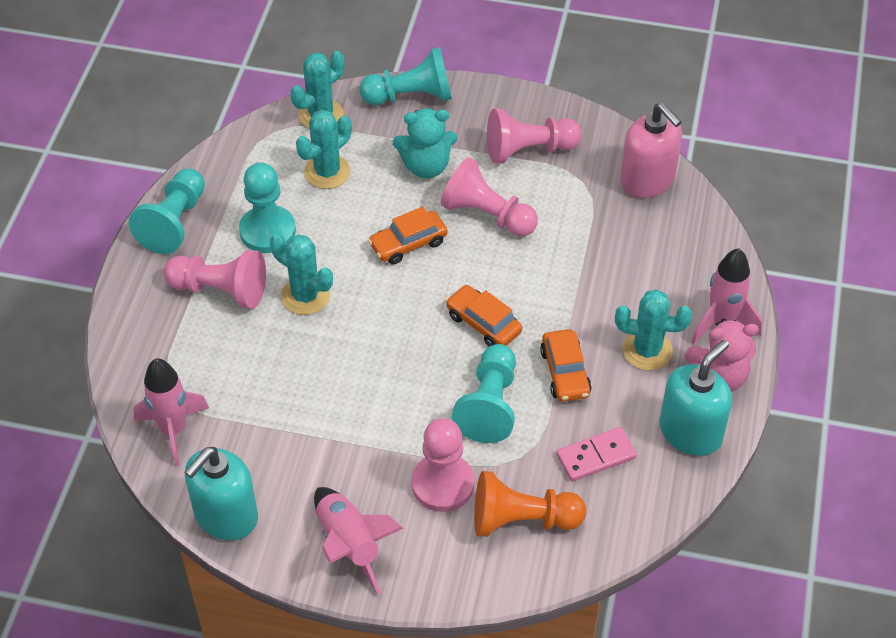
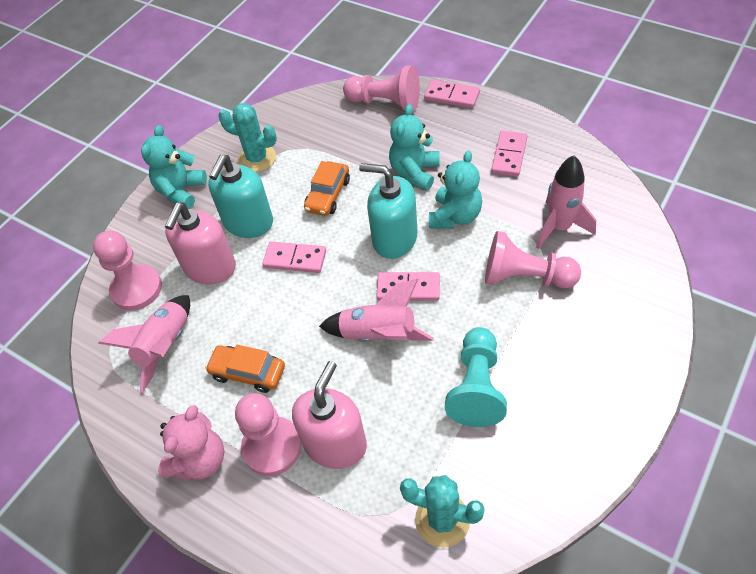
orange car: 3 -> 2
orange pawn: 1 -> 0
pink domino: 1 -> 4
pink soap dispenser: 1 -> 2
turquoise cactus: 4 -> 2
turquoise pawn: 4 -> 1
turquoise teddy bear: 1 -> 3

